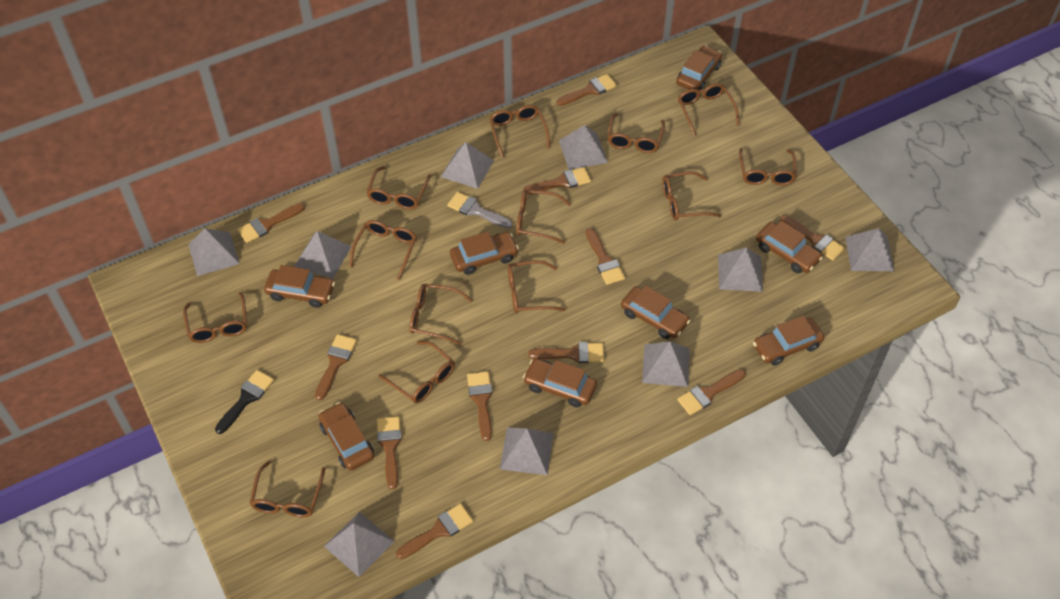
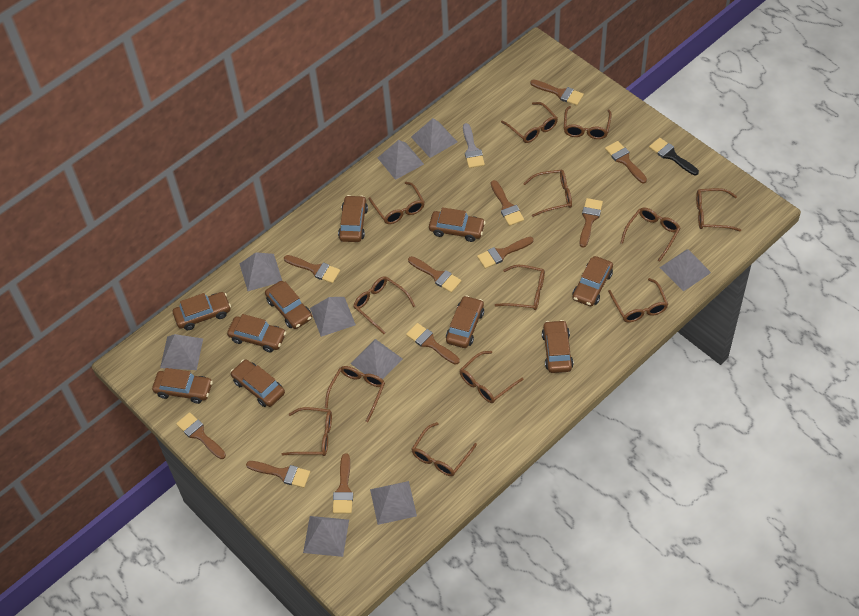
brown car: 8 -> 10

